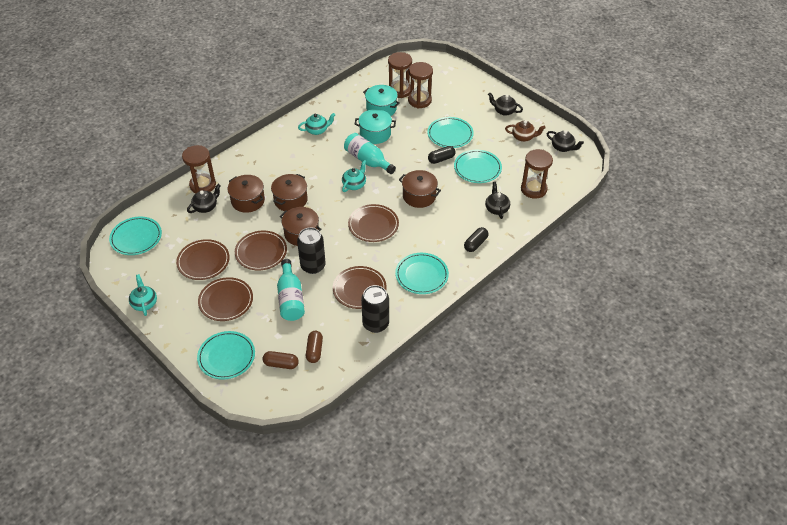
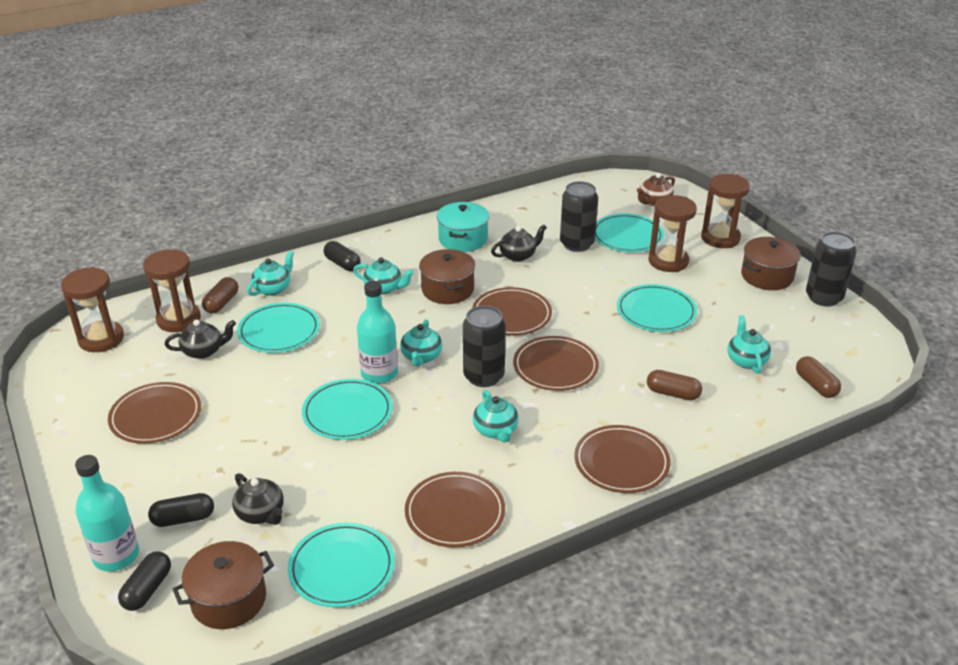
black can: 2 -> 3
black capsule: 2 -> 3
black teapot: 4 -> 3
brown capsule: 2 -> 3
brown pot: 4 -> 3
turquoise pot: 2 -> 1
turquoise teapot: 3 -> 5

